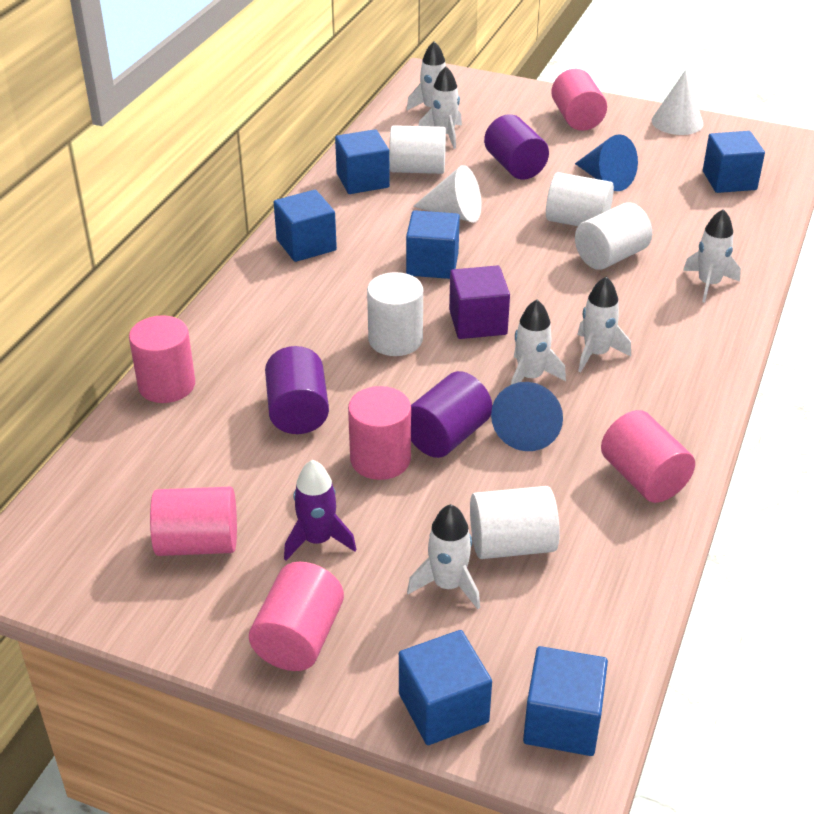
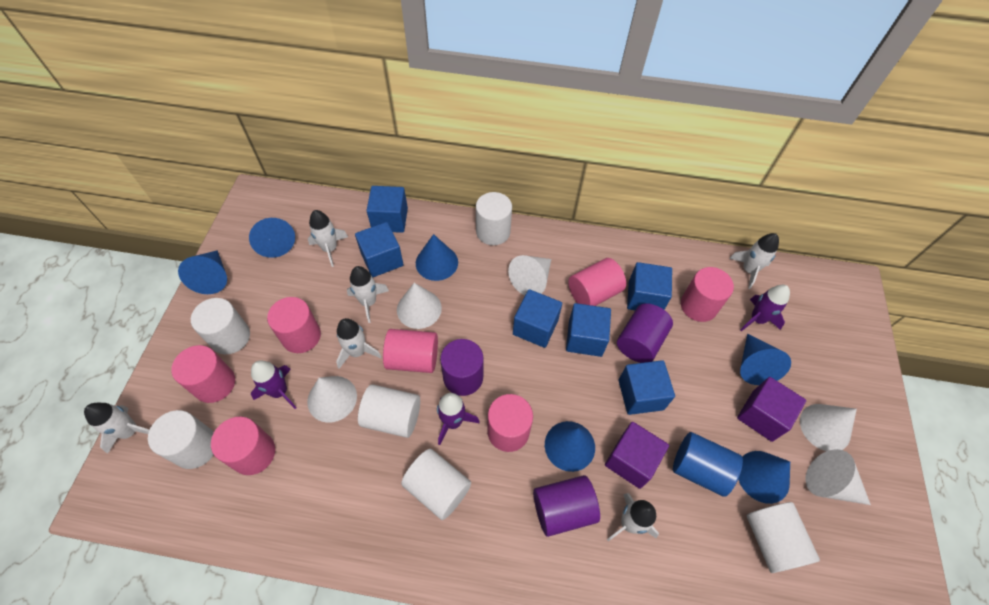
blue cone: 2 -> 6
blue cylinder: 0 -> 1
pink cylinder: 6 -> 7
purple cube: 1 -> 2
purple rocket: 1 -> 3
white cone: 2 -> 5
white cylinder: 5 -> 6

